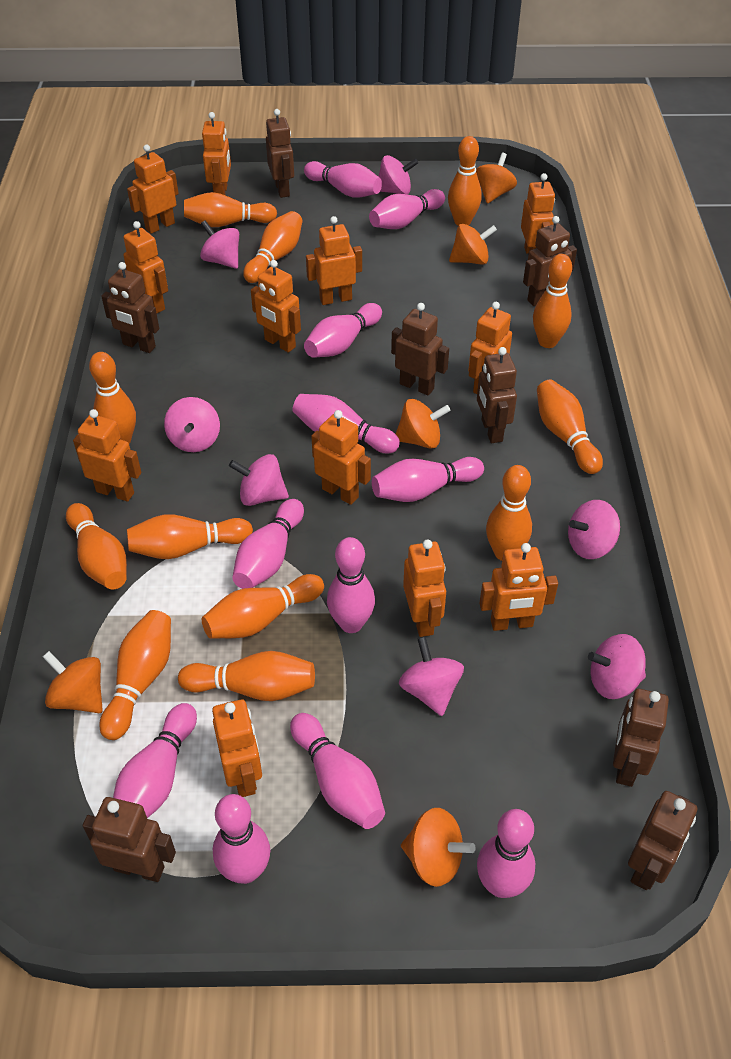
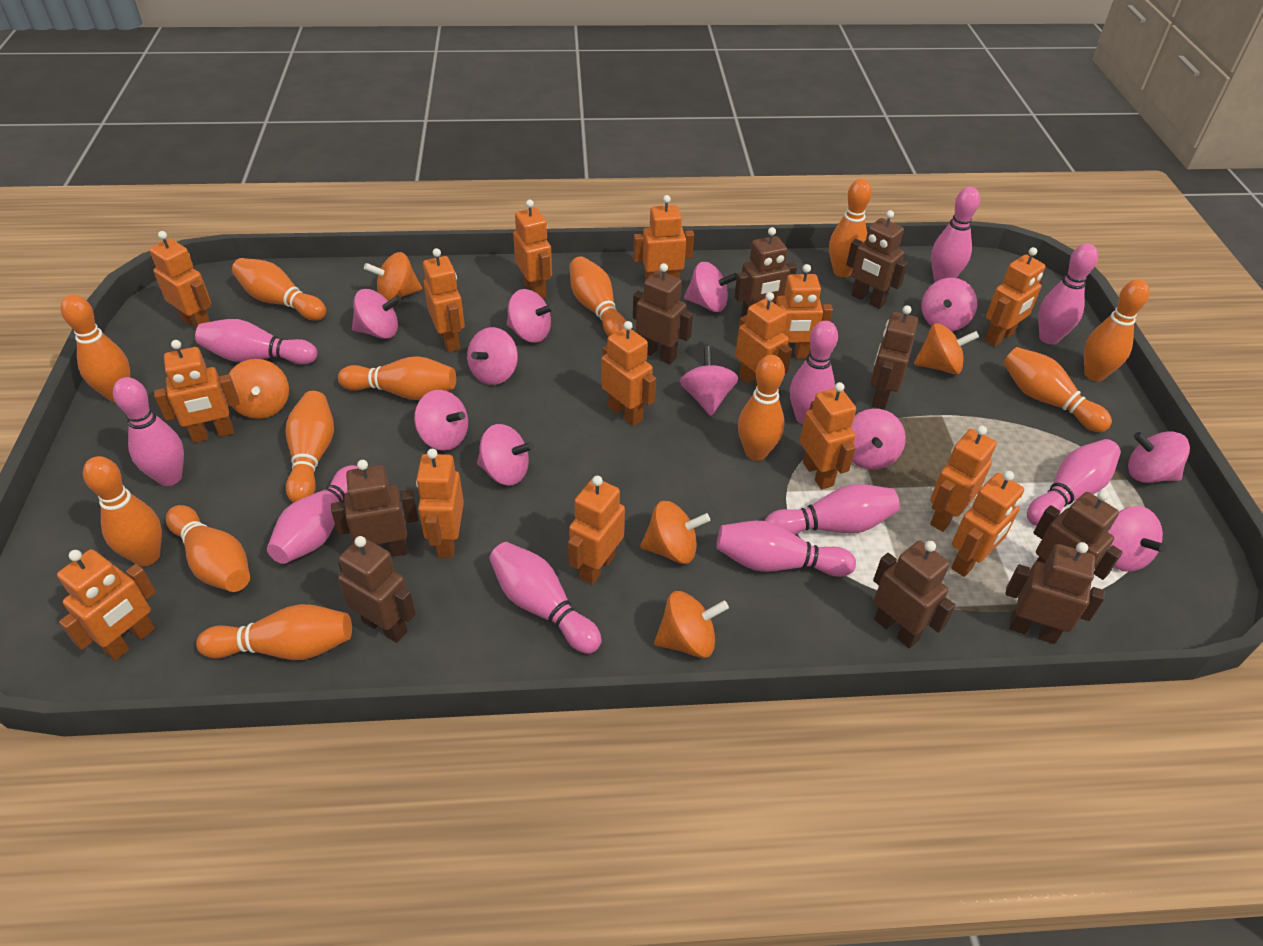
brown robot: 8 -> 9
orange robot: 12 -> 15
pink bowling pin: 11 -> 10
pink spinning top: 7 -> 11

